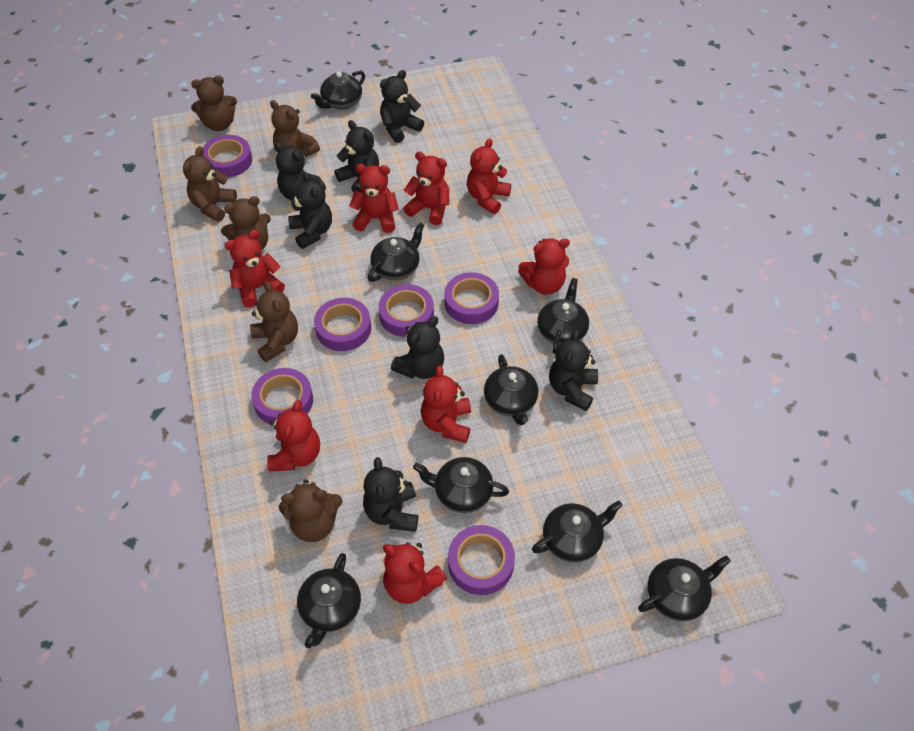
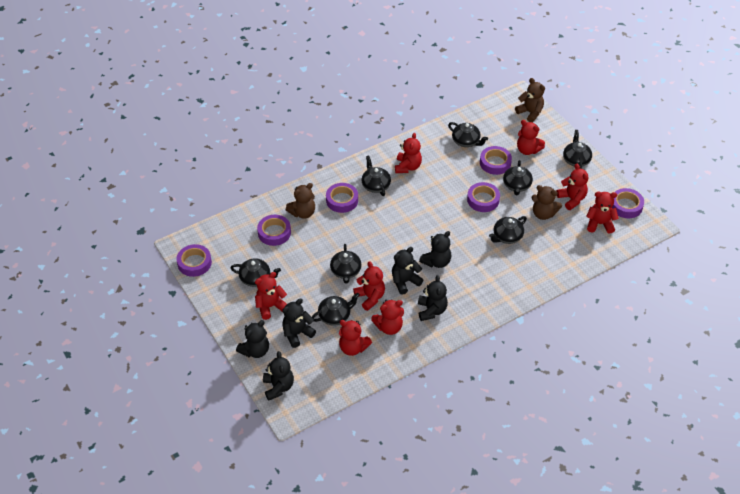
black teddy bear: 7 -> 6
brown teddy bear: 6 -> 3

